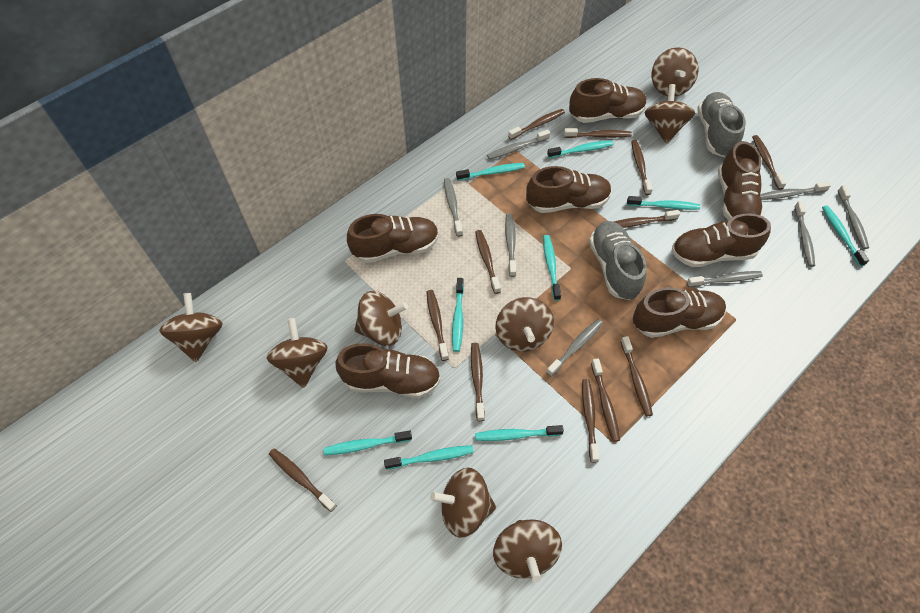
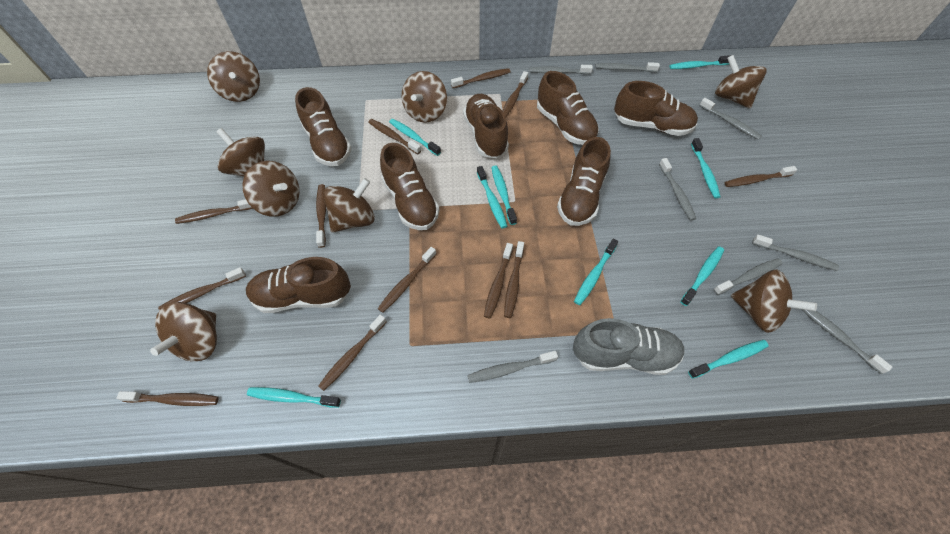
grey shoe: 2 -> 1

